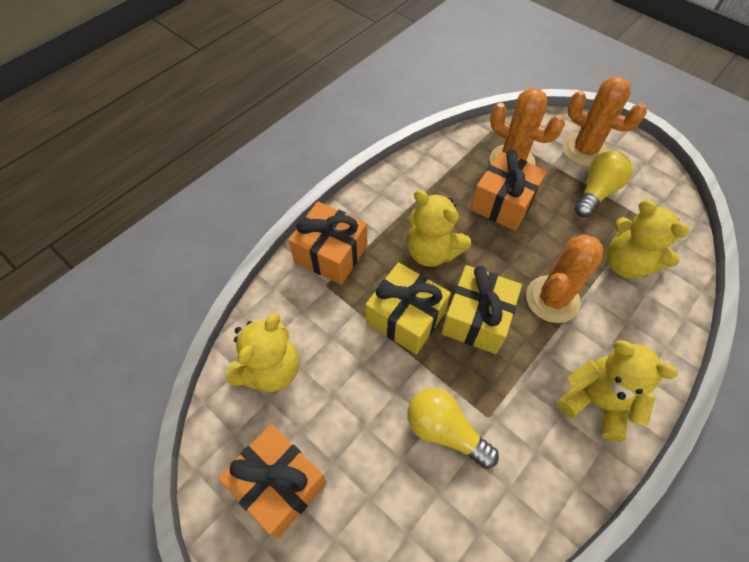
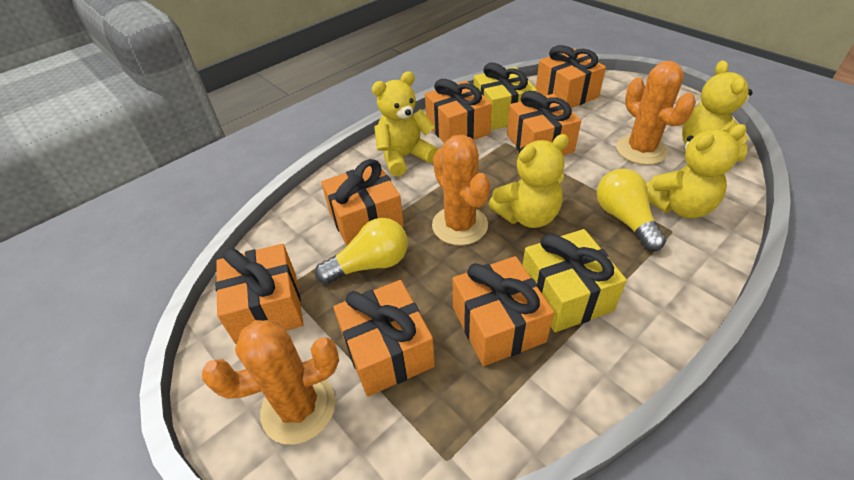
orange gift: 3 -> 7

